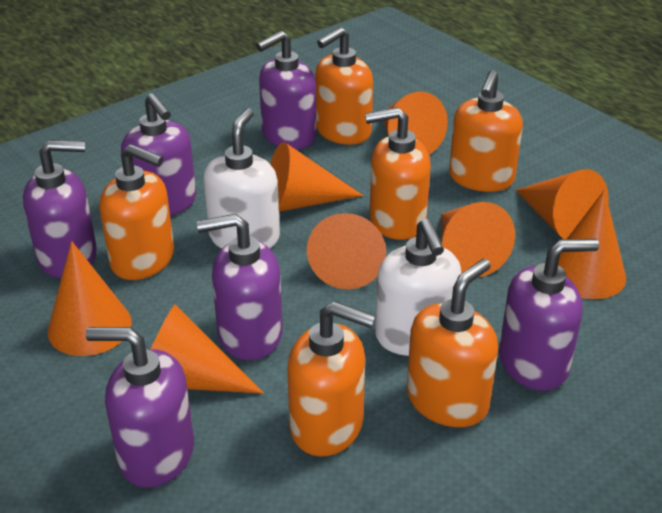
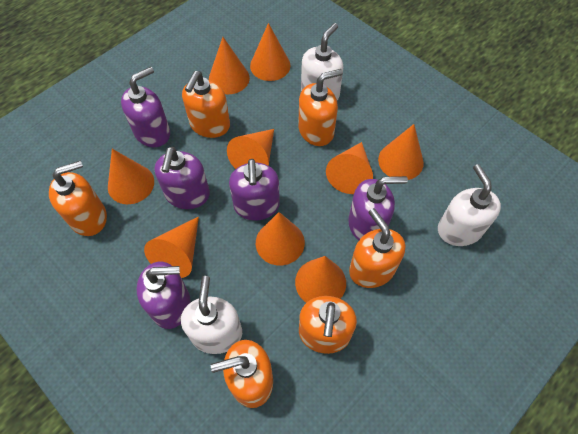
orange cone: 8 -> 9
purple soap dispenser: 6 -> 5
white soap dispenser: 2 -> 3

